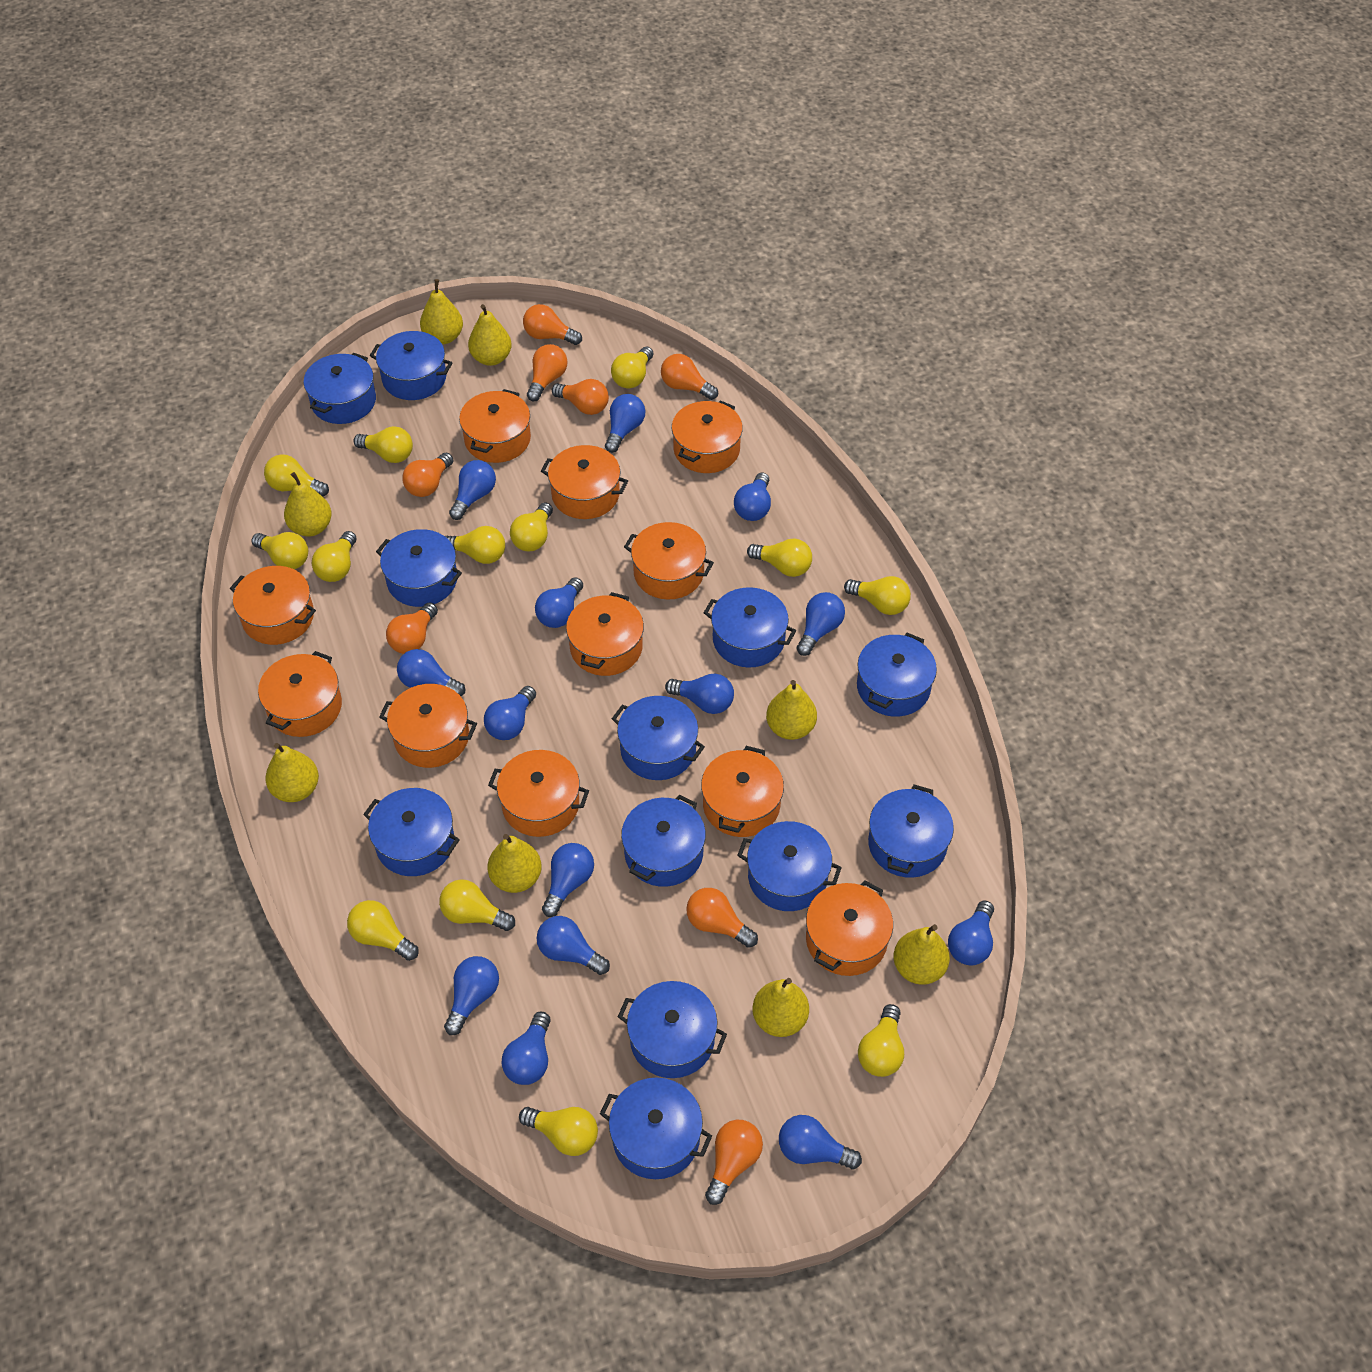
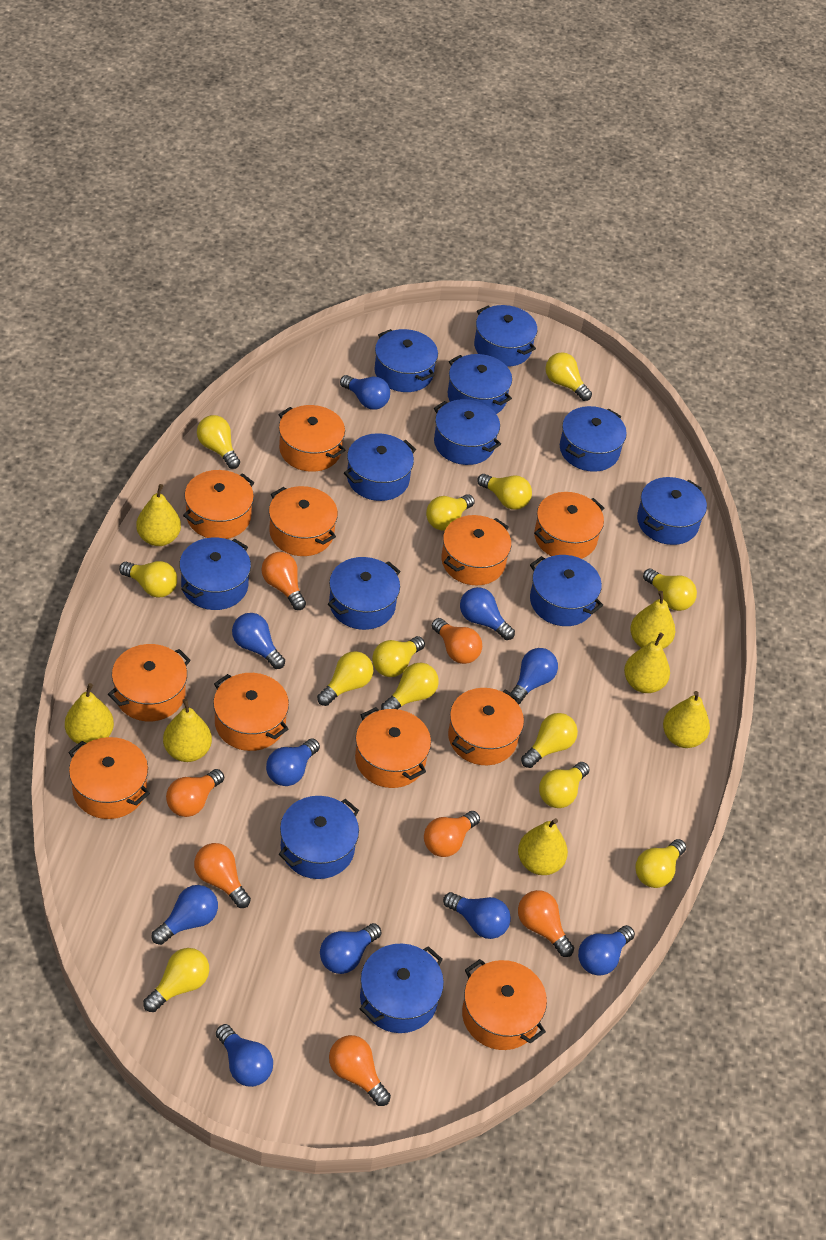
blue light bulb: 14 -> 10
orange light bulb: 8 -> 7
yellow pear: 8 -> 7

